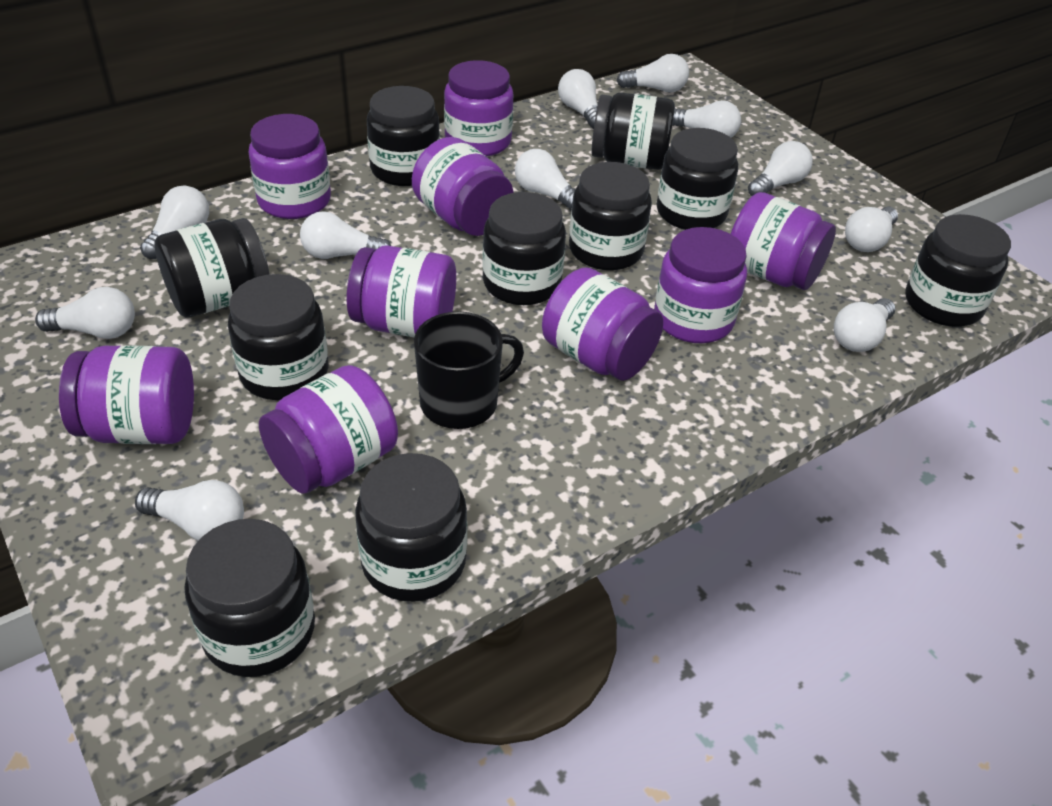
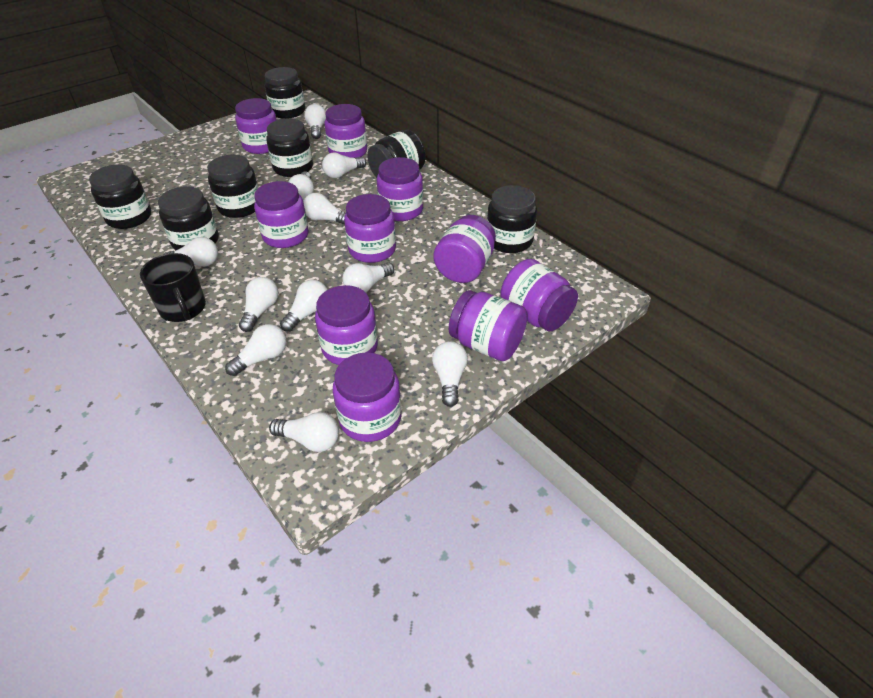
black jar: 10 -> 7
purple jar: 9 -> 10

